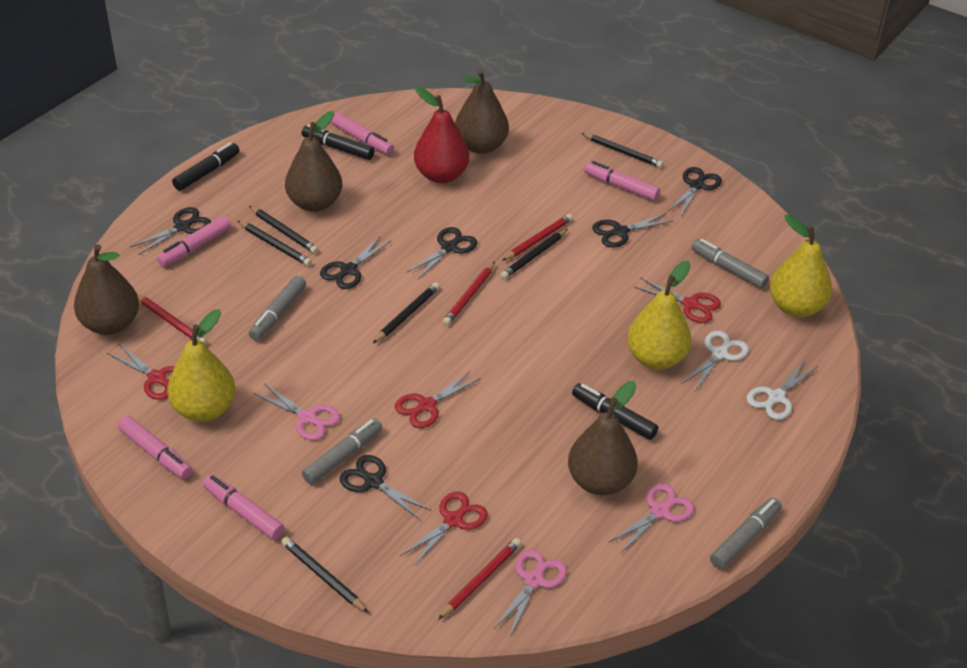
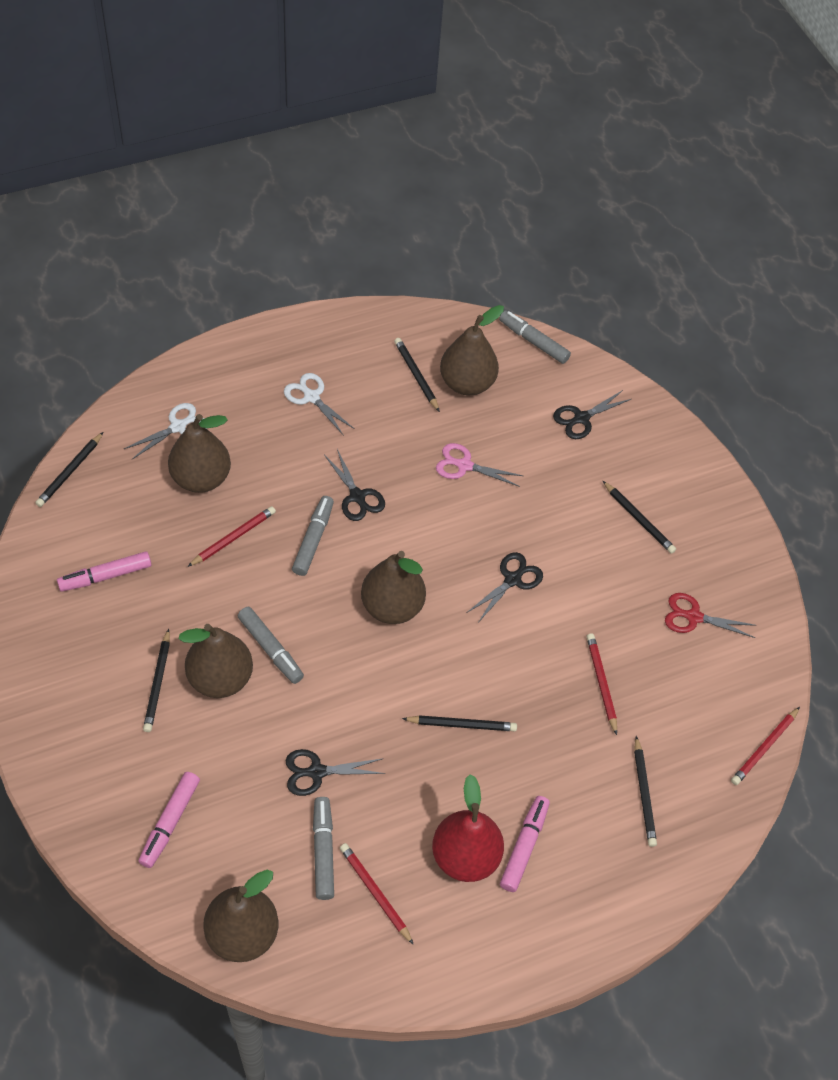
black marker: 3 -> 0
black scissors: 6 -> 4
brown pear: 4 -> 5
pink marker: 5 -> 3
pink scissors: 3 -> 1
red scissors: 4 -> 1
yellow pear: 3 -> 0

